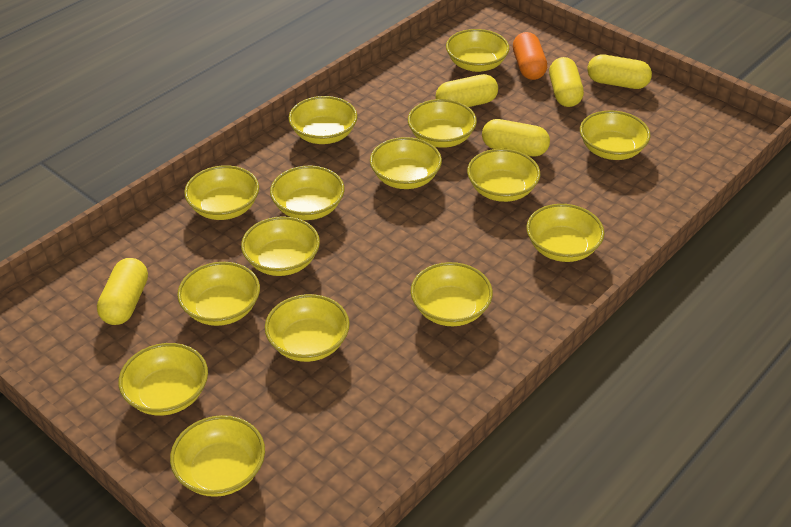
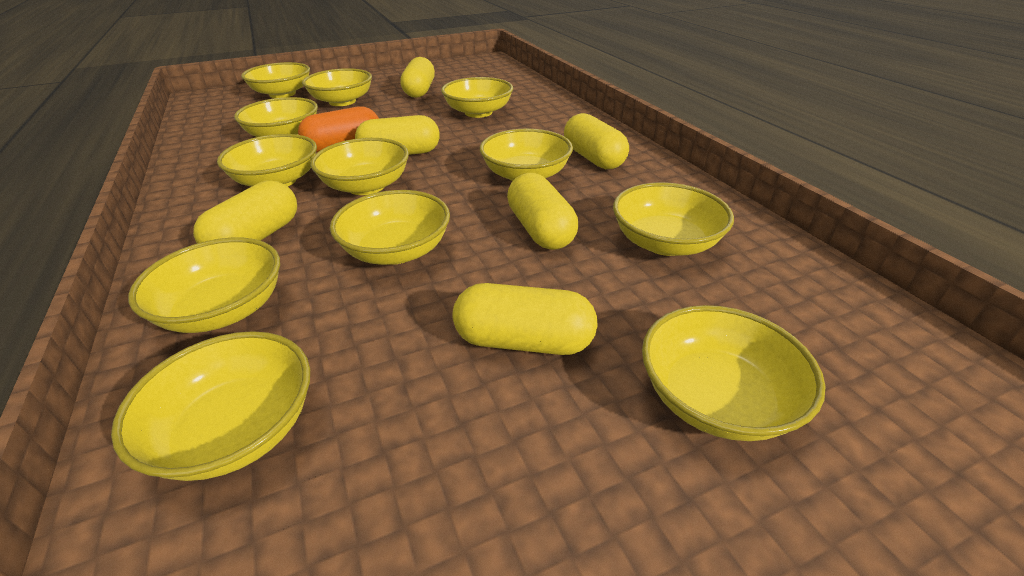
yellow bowl: 15 -> 12
yellow capsule: 5 -> 6

